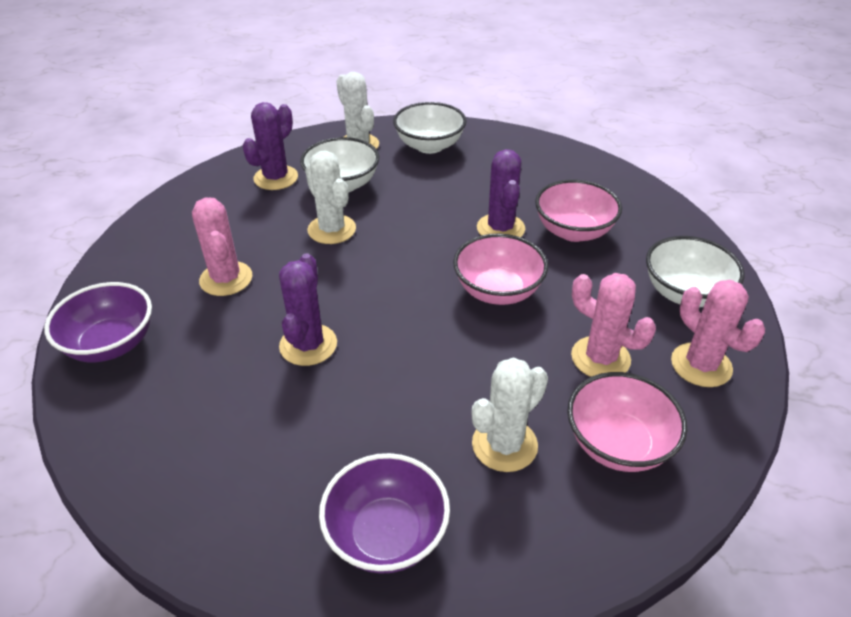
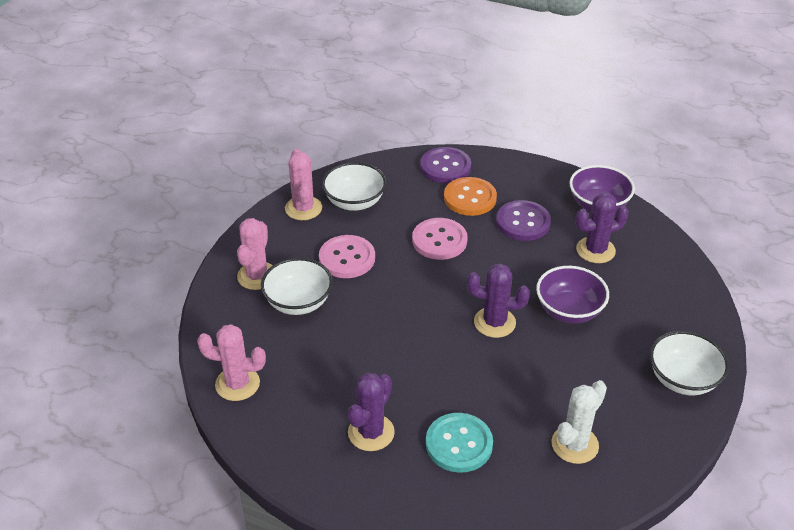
orange button: 0 -> 1
pink bowl: 3 -> 0
pink button: 0 -> 2
purple button: 0 -> 2
turquoise button: 0 -> 1
white cactus: 3 -> 1

